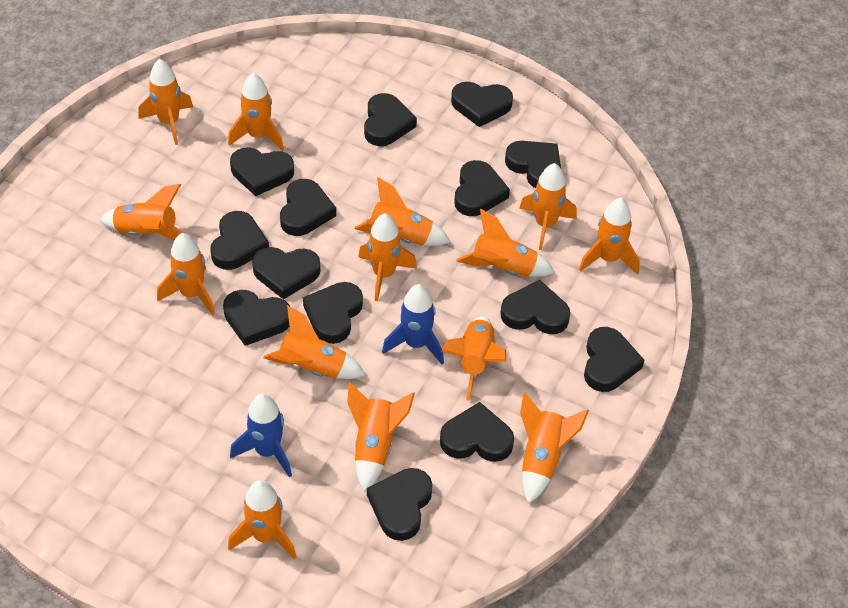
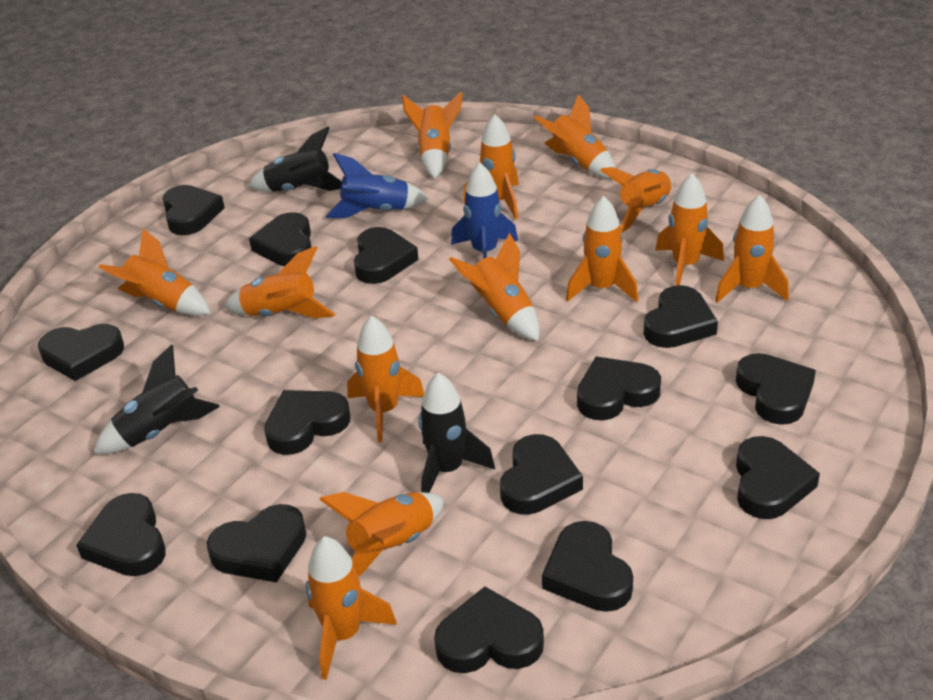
black rocket: 0 -> 3
orange rocket: 14 -> 13

